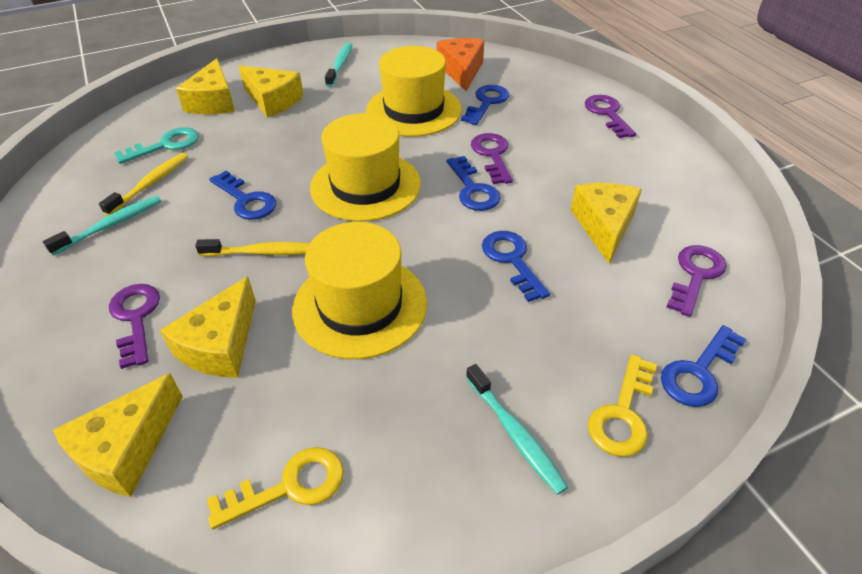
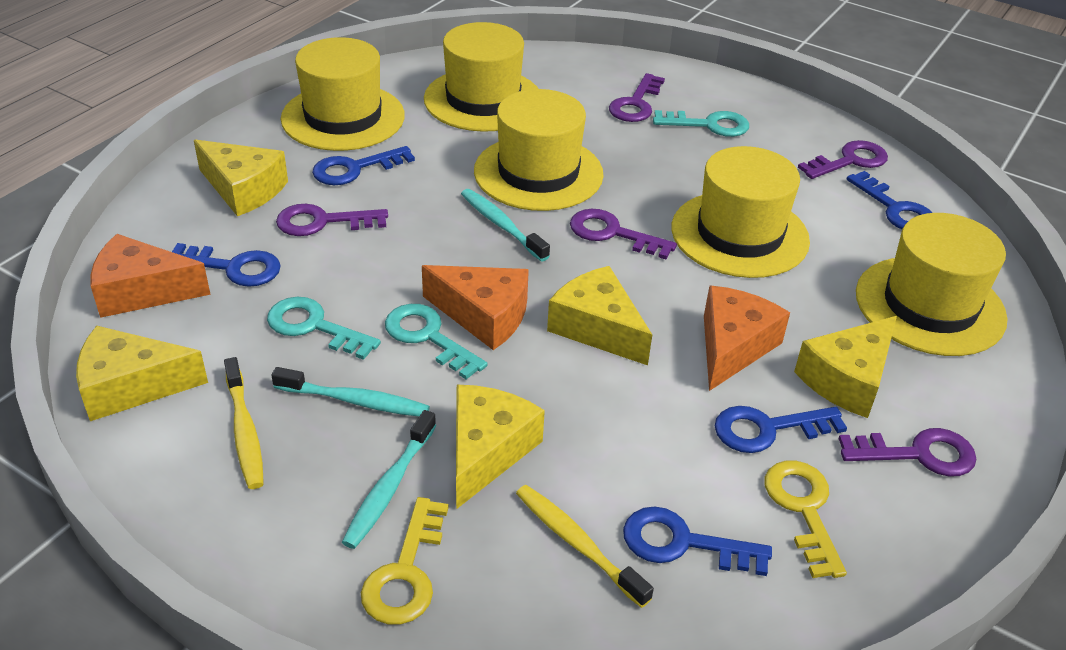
orange cheese: 1 -> 3
purple key: 4 -> 5
turquoise key: 1 -> 3
yellow hat: 3 -> 5

